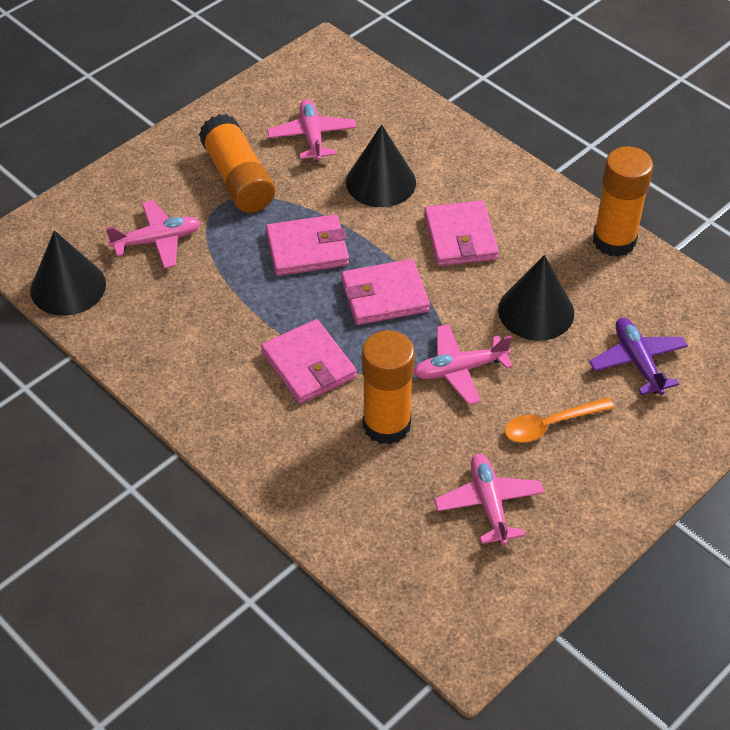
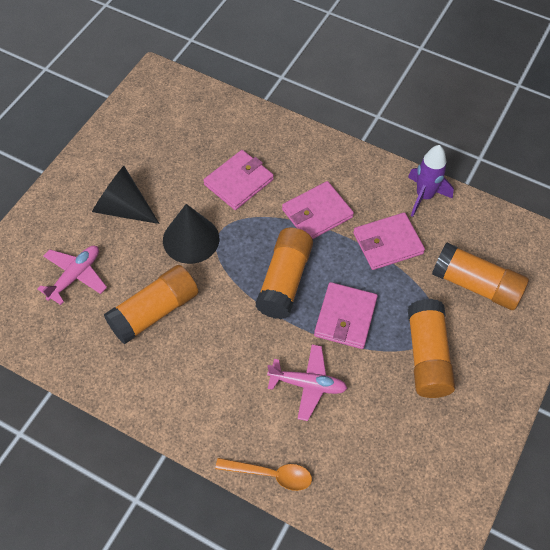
black cone: 3 -> 2
orange glue stick: 3 -> 4
pink plane: 4 -> 2
purple plane: 1 -> 0
purple rocket: 0 -> 1

